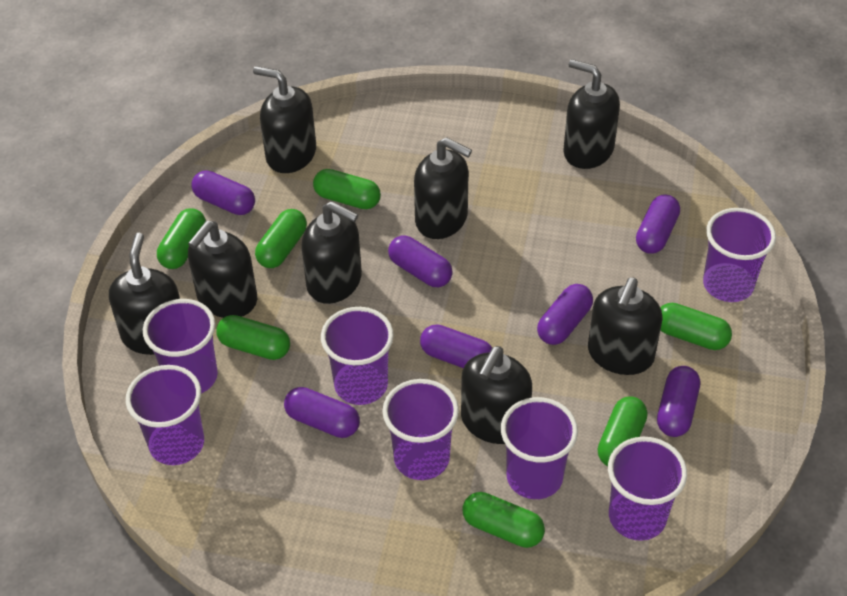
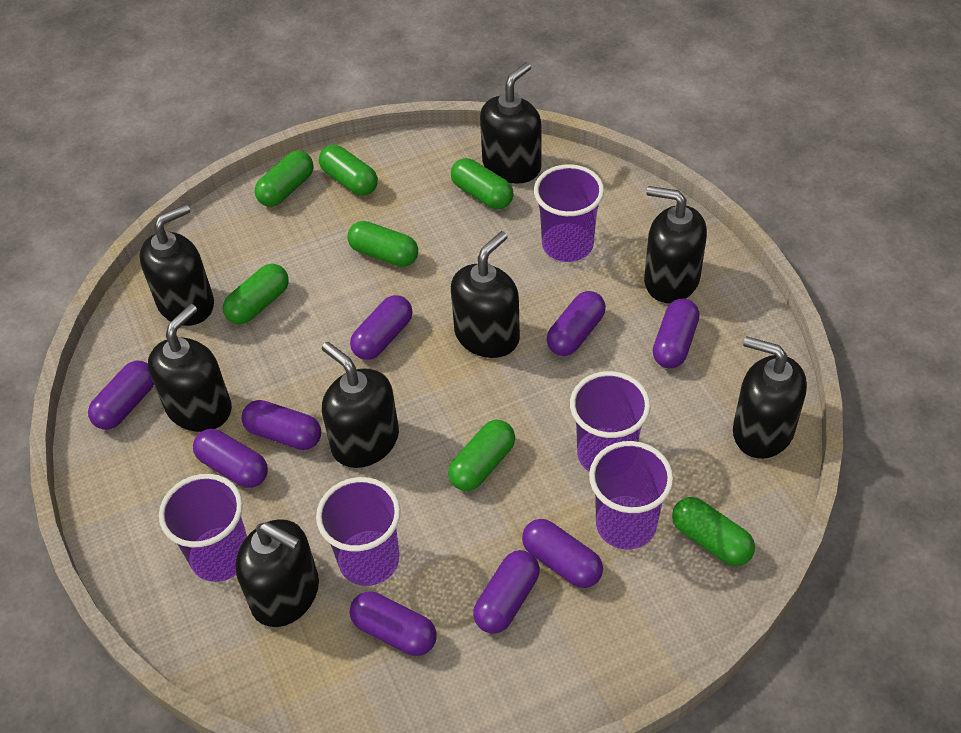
purple capsule: 7 -> 9
purple cup: 7 -> 5

